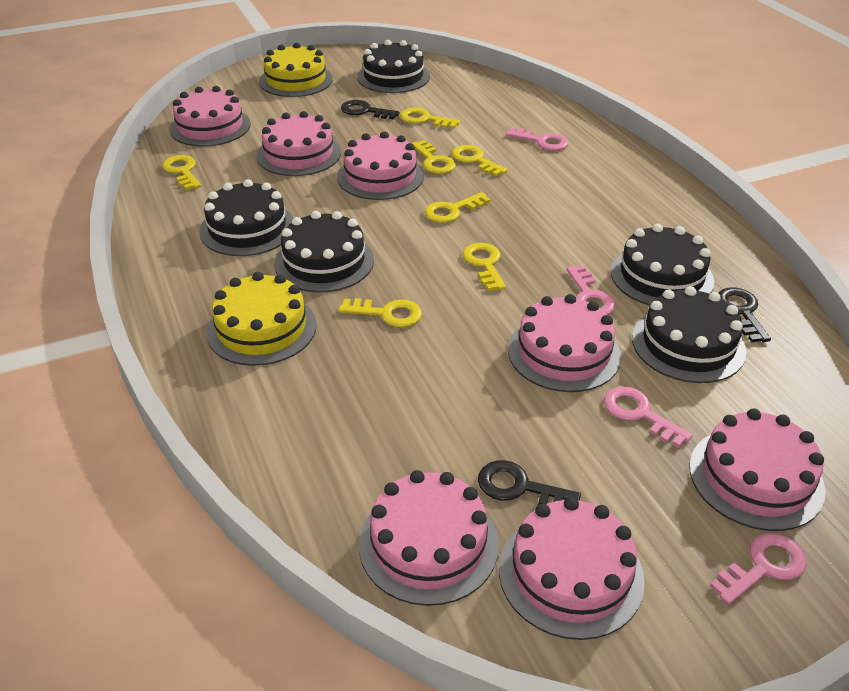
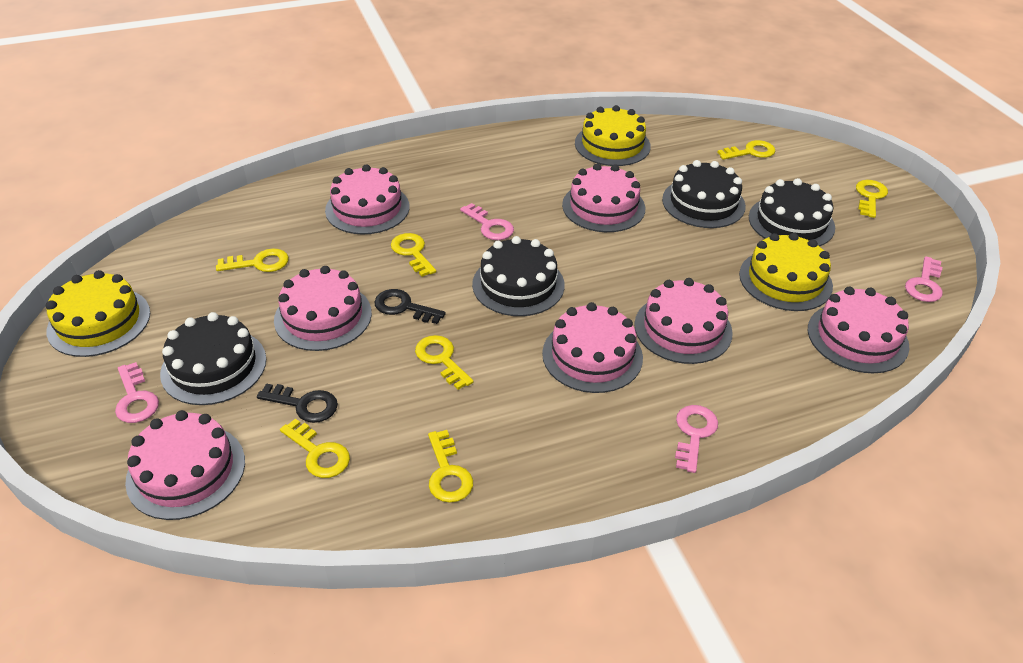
black cake: 5 -> 4
black key: 3 -> 2
yellow cake: 2 -> 3

